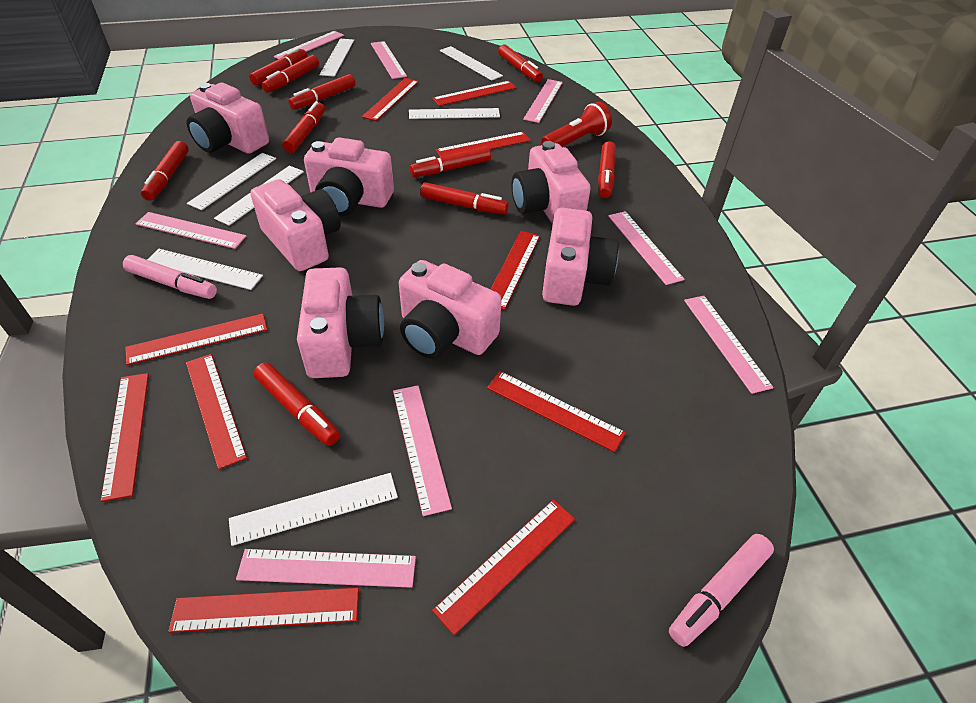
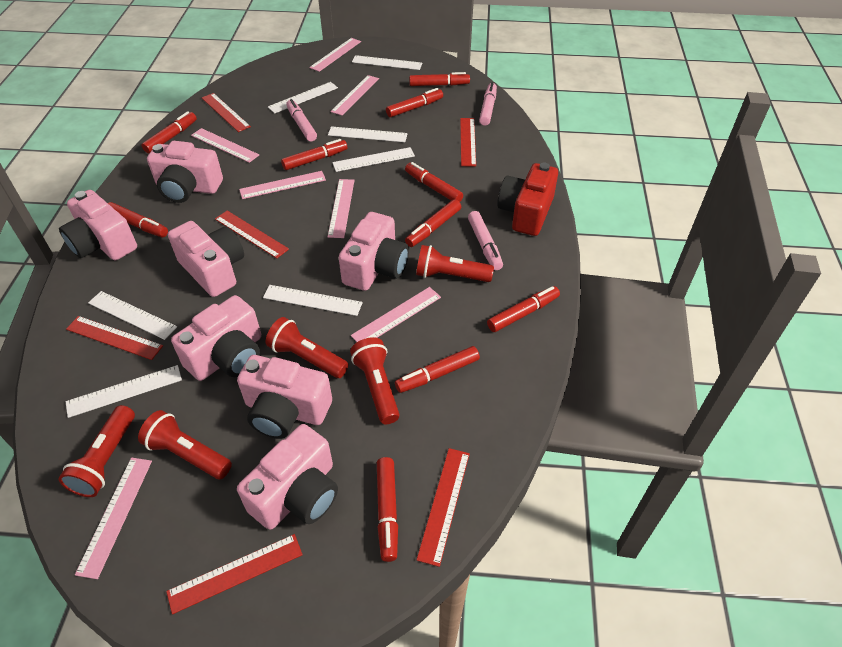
pink marker: 2 -> 3
pink ruler: 8 -> 7
red camera: 0 -> 1
red flashlight: 1 -> 5
red ruler: 10 -> 6

